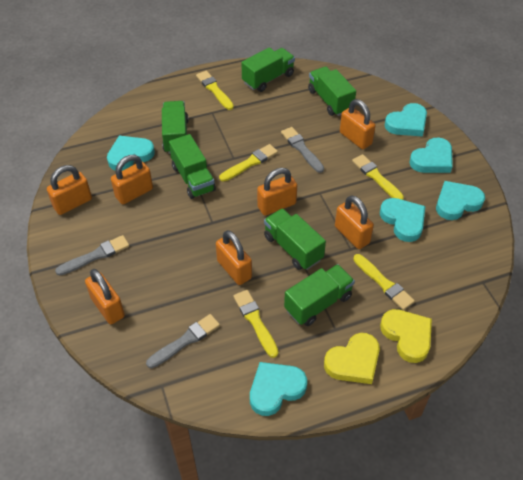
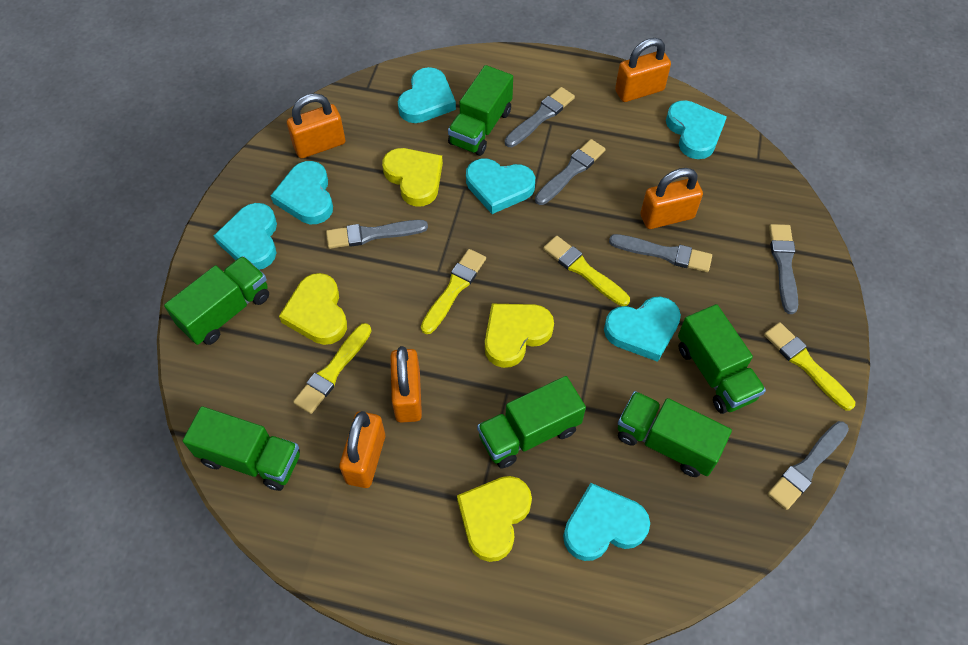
grey brush: 3 -> 6
orange padlock: 7 -> 5
turquoise heart: 6 -> 7
yellow brush: 5 -> 4
yellow heart: 2 -> 4

